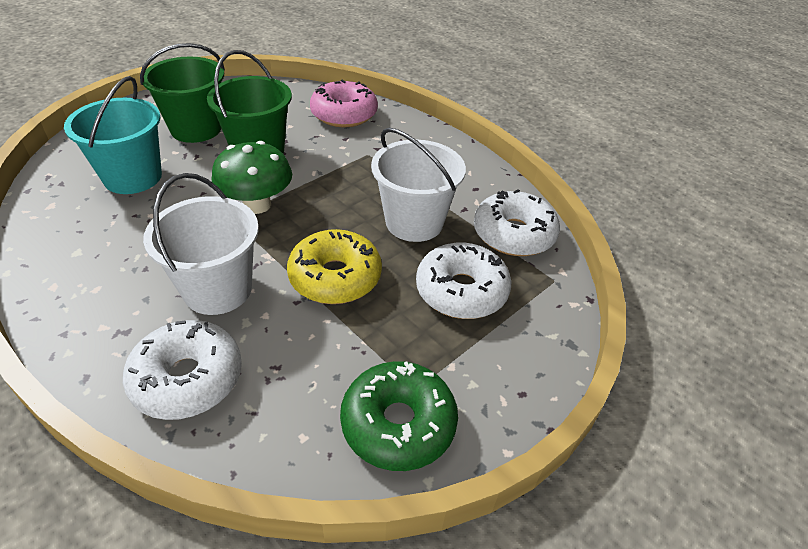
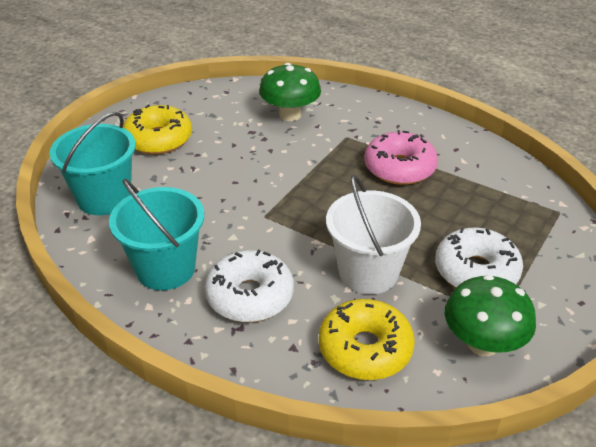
green bucket: 2 -> 0
green donut: 1 -> 0
green mushroom: 1 -> 2
turquoise bucket: 1 -> 2
white bucket: 2 -> 1
white donut: 3 -> 2
yellow donut: 1 -> 2

